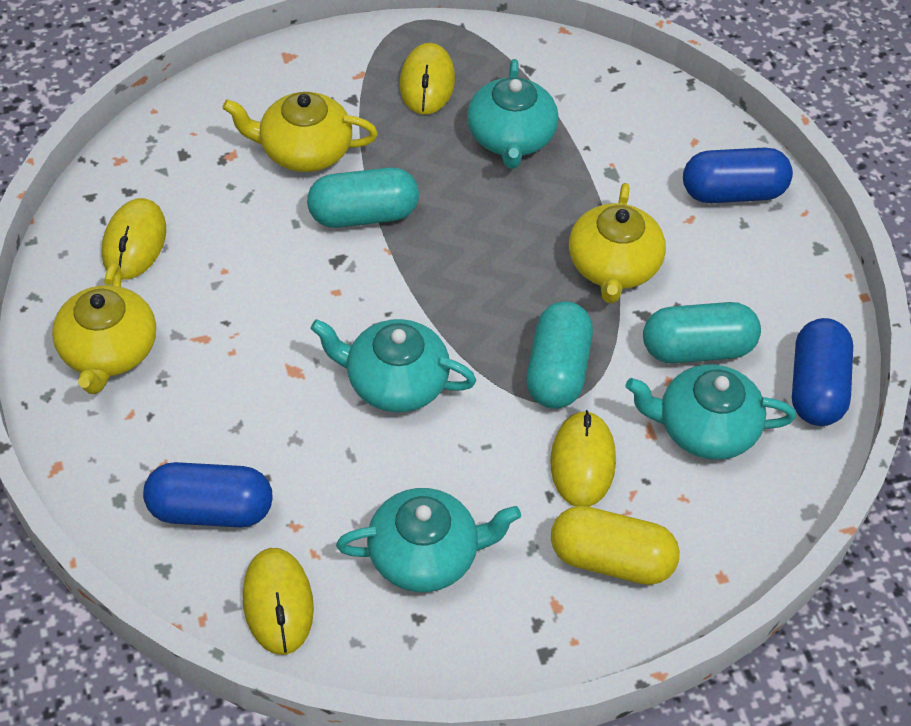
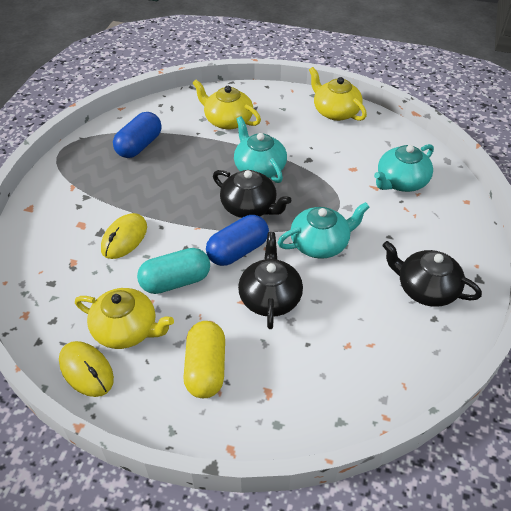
black teapot: 0 -> 3
blue capsule: 3 -> 2
turquoise capsule: 3 -> 1
turquoise teapot: 4 -> 3
yellow mouse: 4 -> 2

